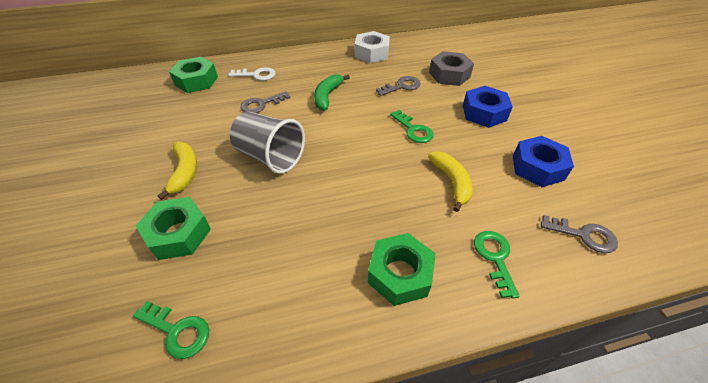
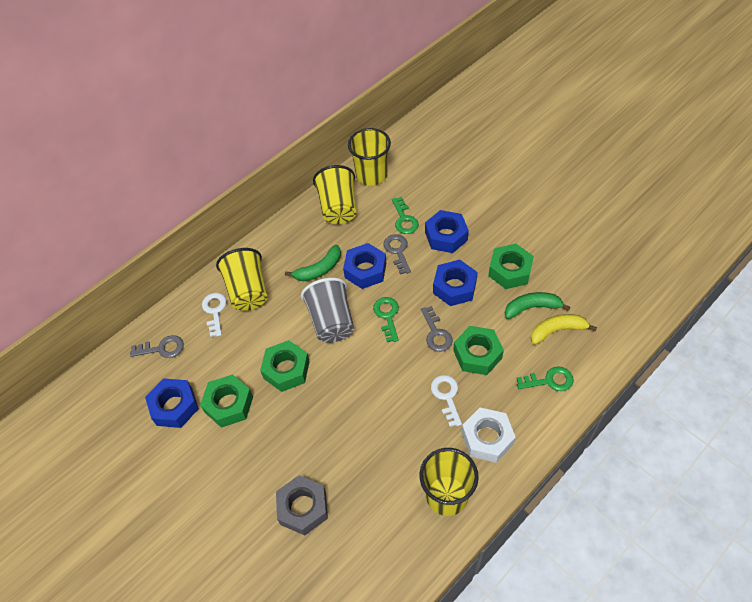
blue nut: 2 -> 4
green banana: 1 -> 2
green nut: 3 -> 4
white key: 1 -> 2
yellow banana: 2 -> 1
yellow cup: 0 -> 4

